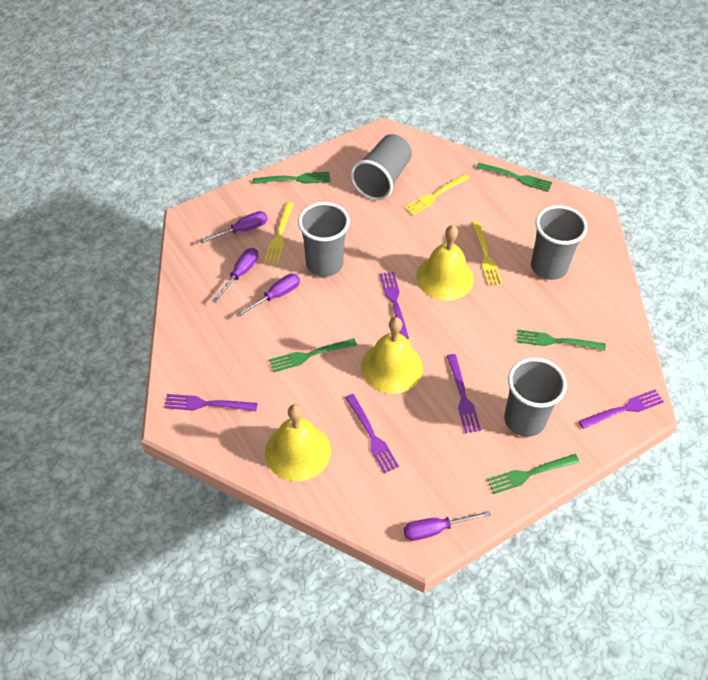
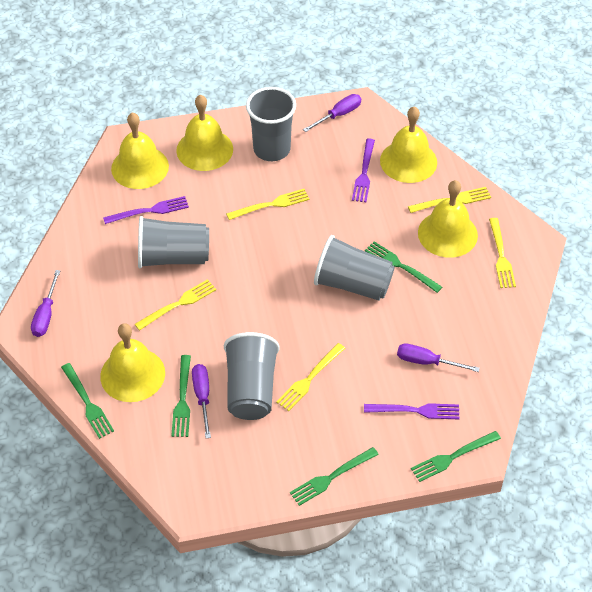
purple fork: 5 -> 3
yellow bell: 3 -> 5
yellow fork: 3 -> 5

